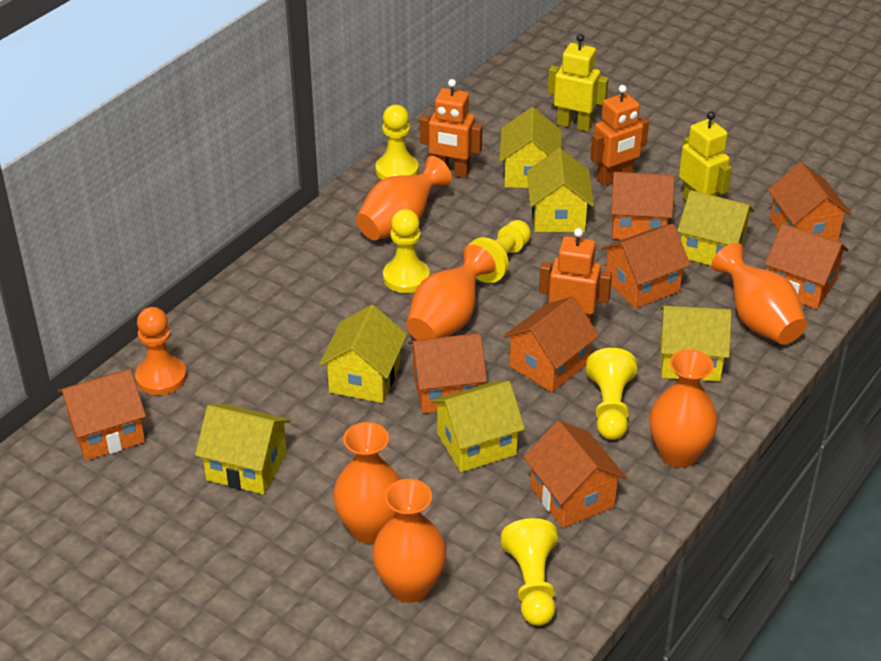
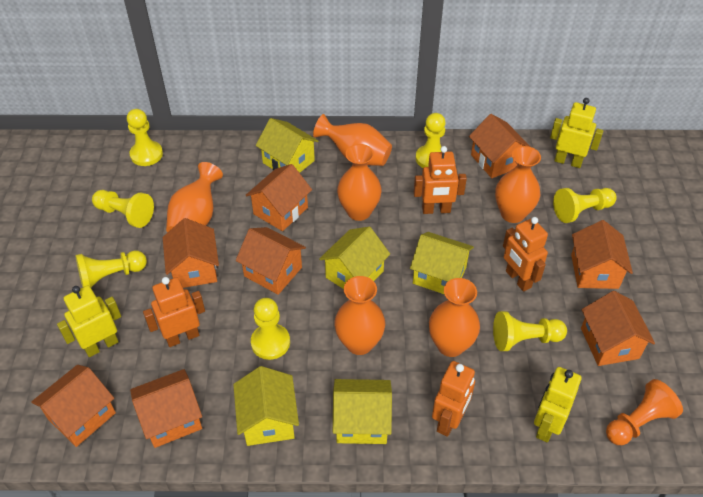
orange robot: 3 -> 4
yellow house: 7 -> 5
yellow pawn: 5 -> 7
yellow robot: 2 -> 3

